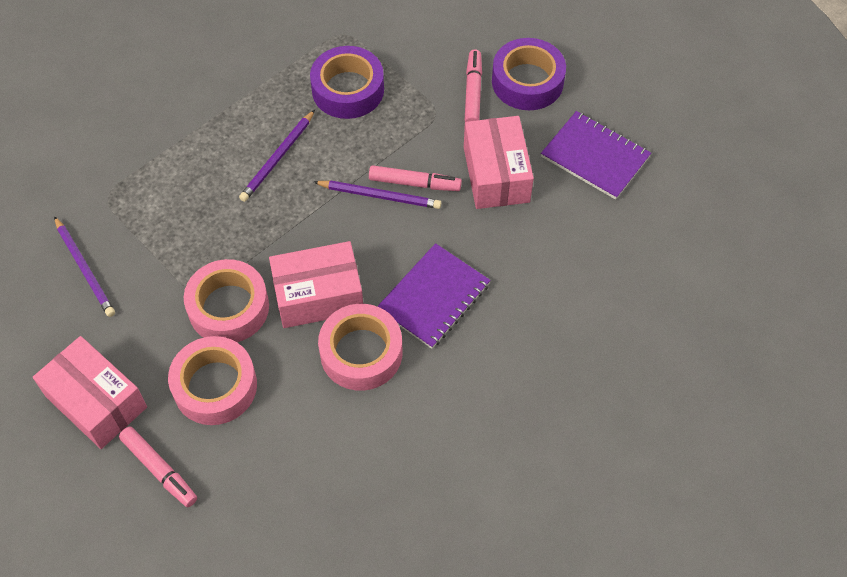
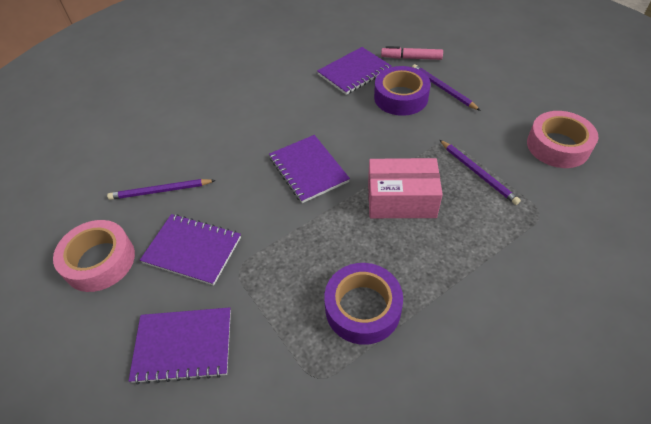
pink box: 3 -> 1
pink marker: 3 -> 1
pink tape: 3 -> 2
purple notebook: 2 -> 4

